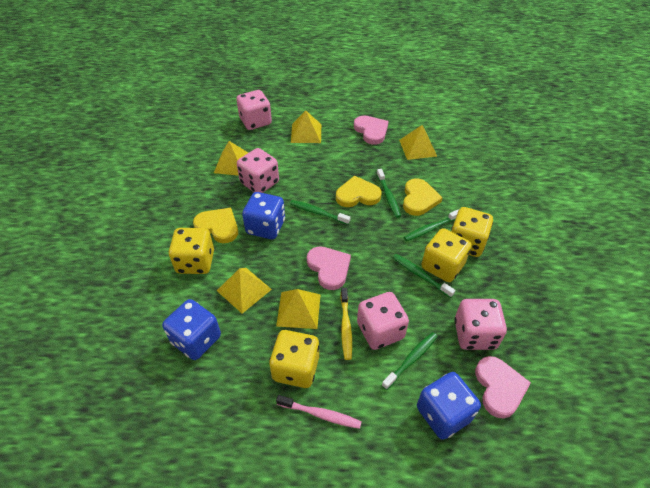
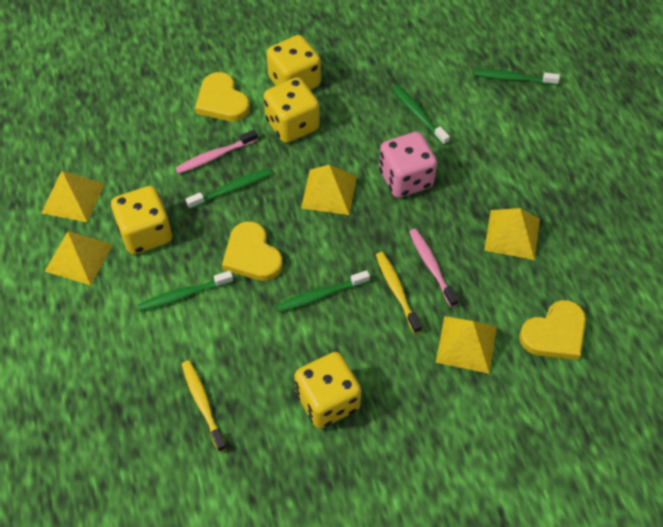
blue dice: 3 -> 0
pink dice: 4 -> 1
pink heart: 3 -> 0
pink toothbrush: 1 -> 2
yellow toothbrush: 1 -> 2

